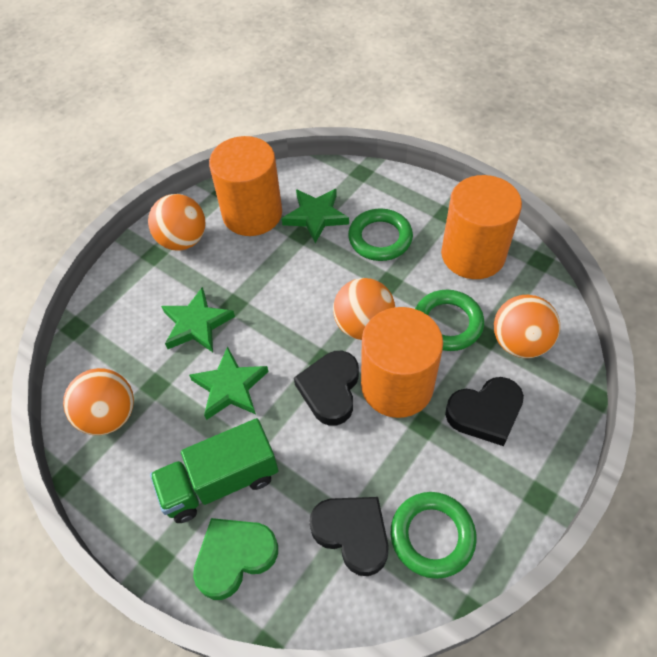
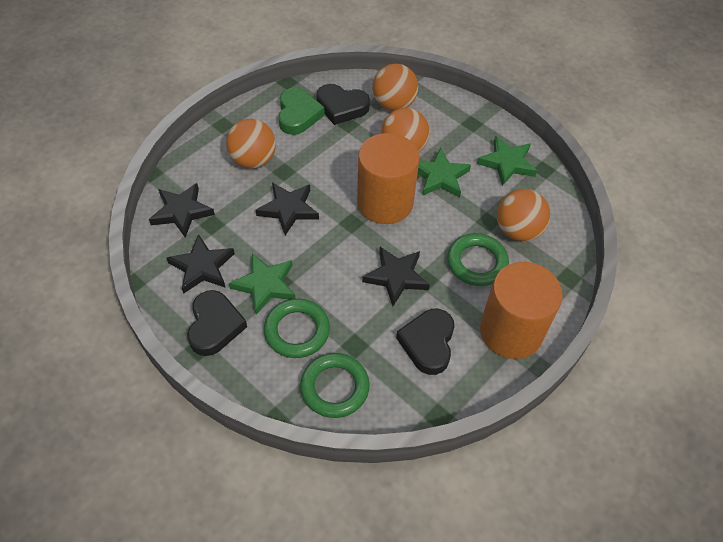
black star: 0 -> 4
green truck: 1 -> 0
orange cylinder: 3 -> 2

